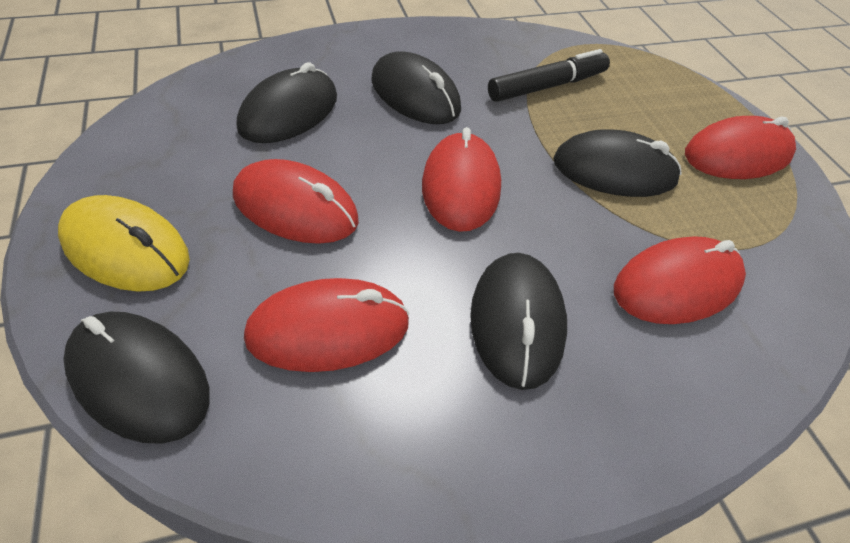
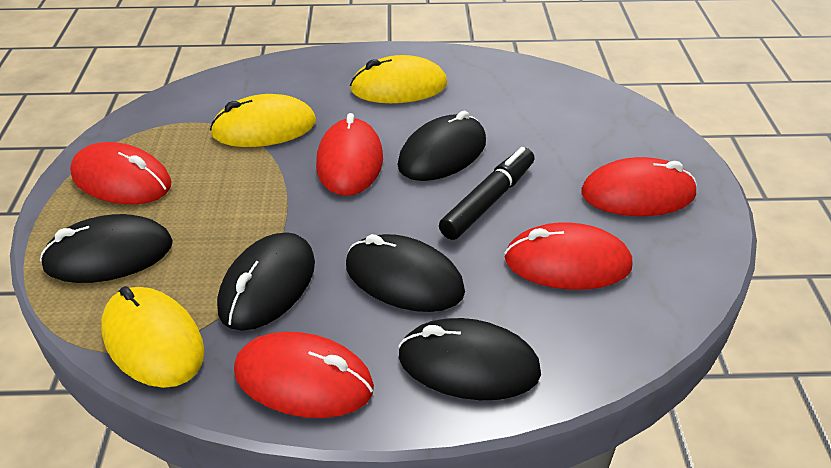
yellow mouse: 1 -> 3

